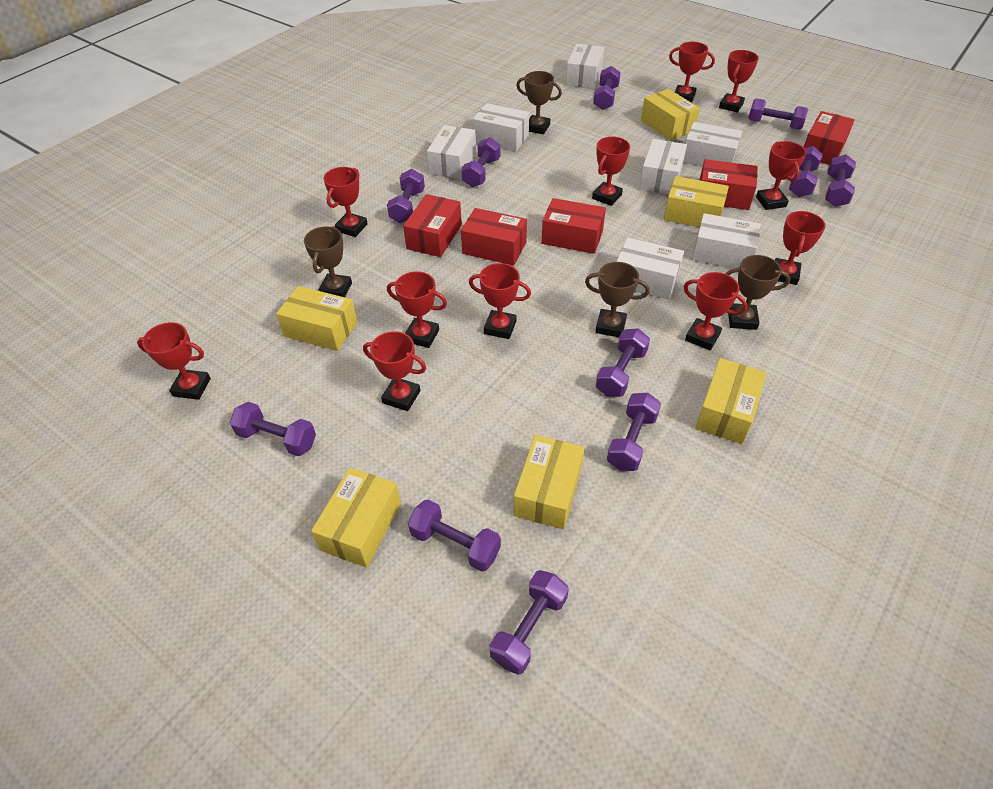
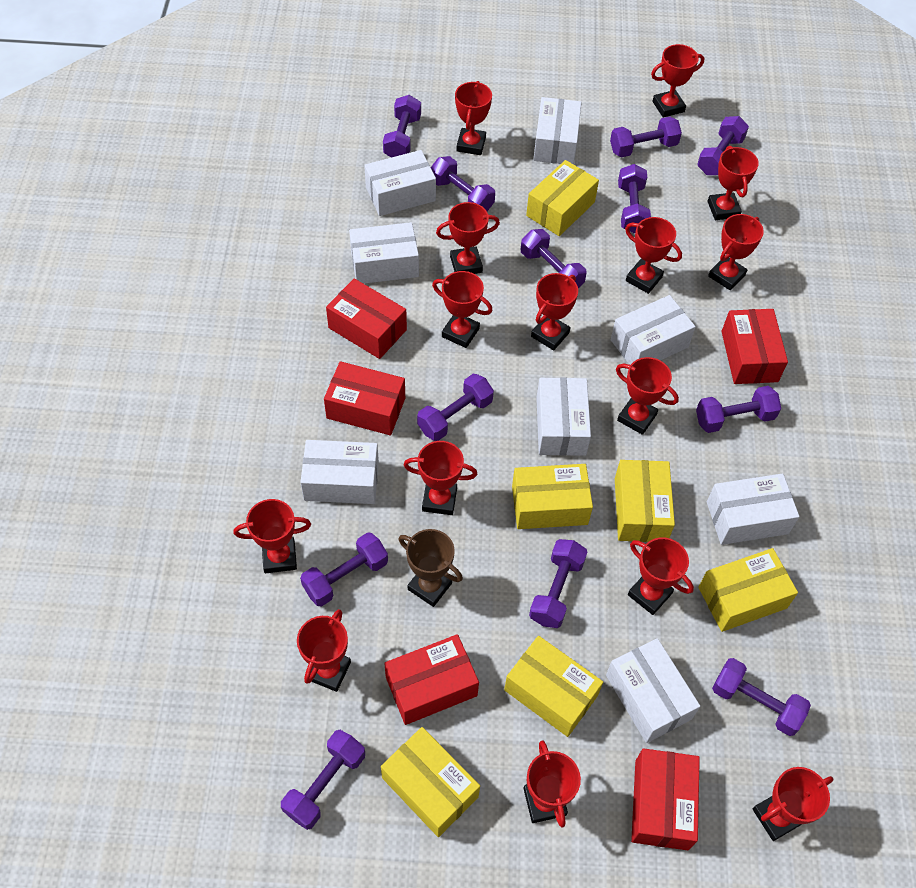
brown trophy: 4 -> 1
purple dumbbell: 11 -> 12
red trophy: 11 -> 15
white box: 7 -> 8

